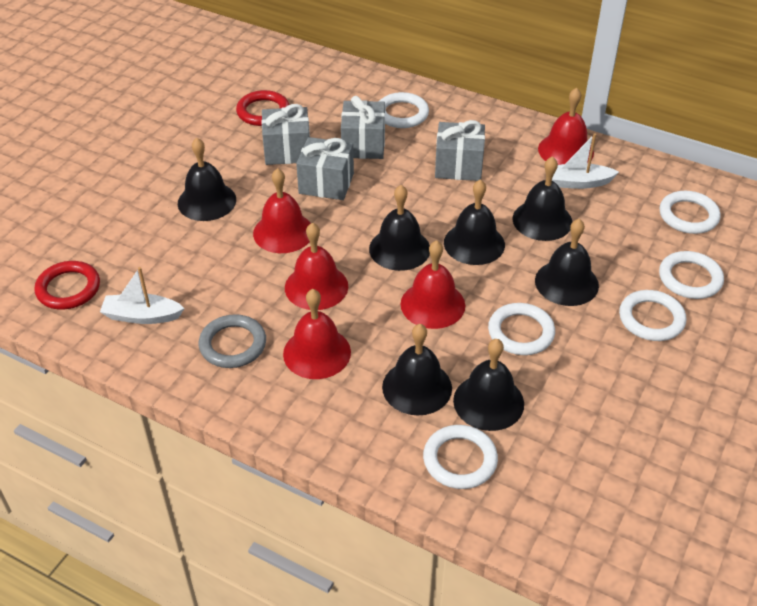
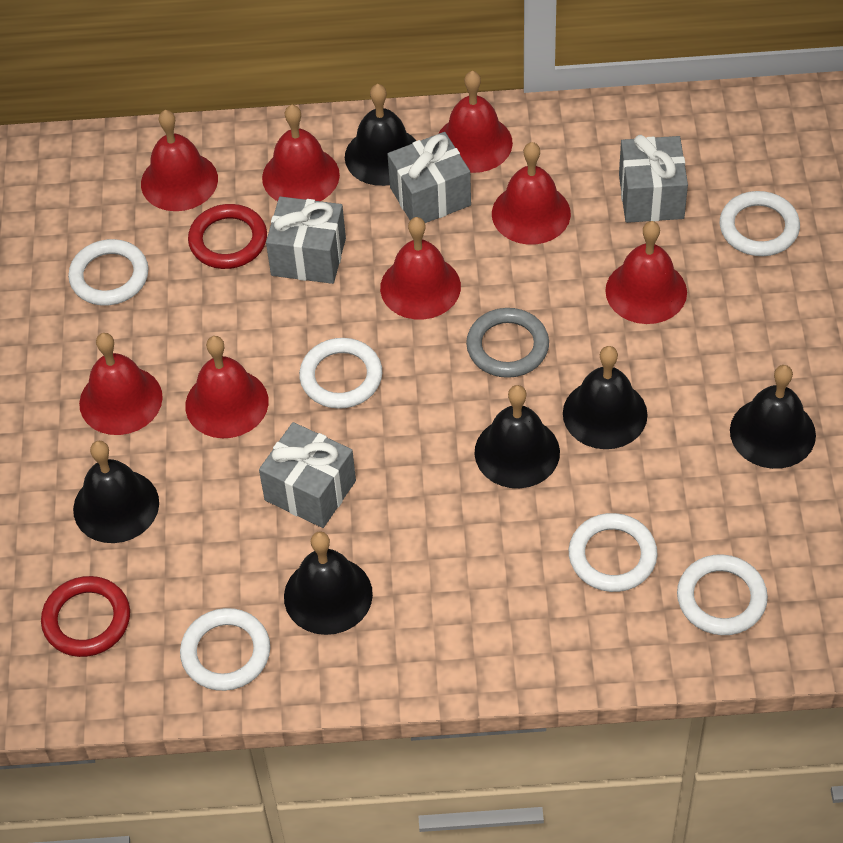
black bell: 7 -> 6
red bell: 5 -> 8
white boat: 2 -> 0

